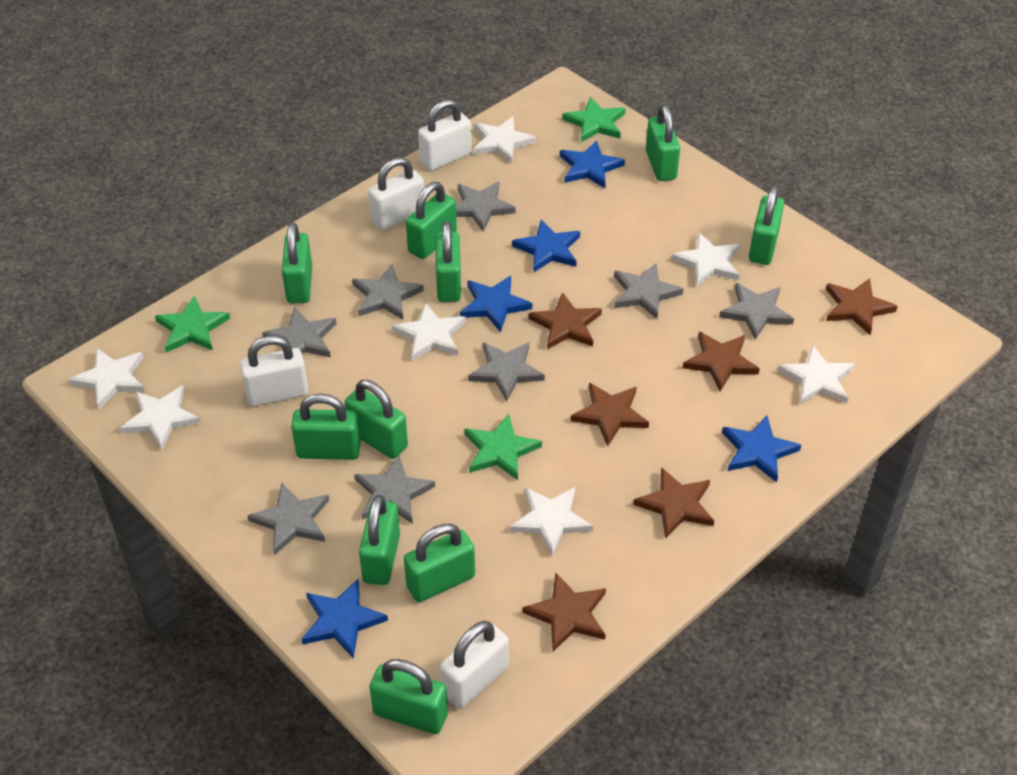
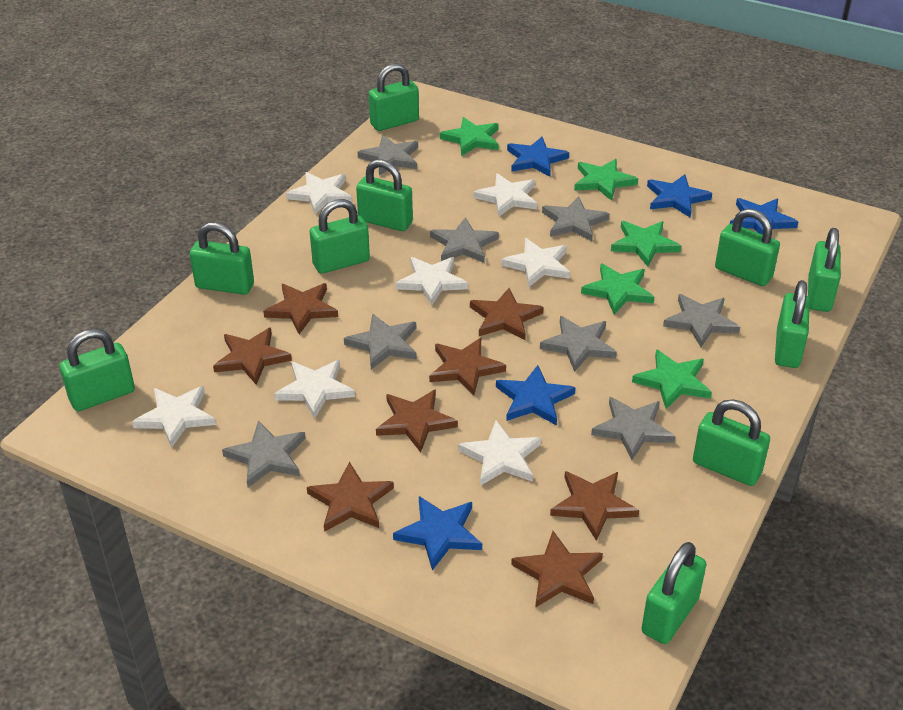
brown star: 6 -> 8
green star: 3 -> 5
white padlock: 4 -> 0

